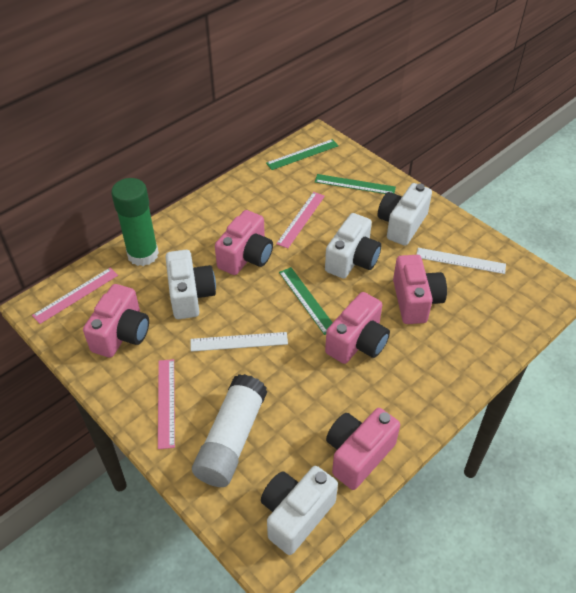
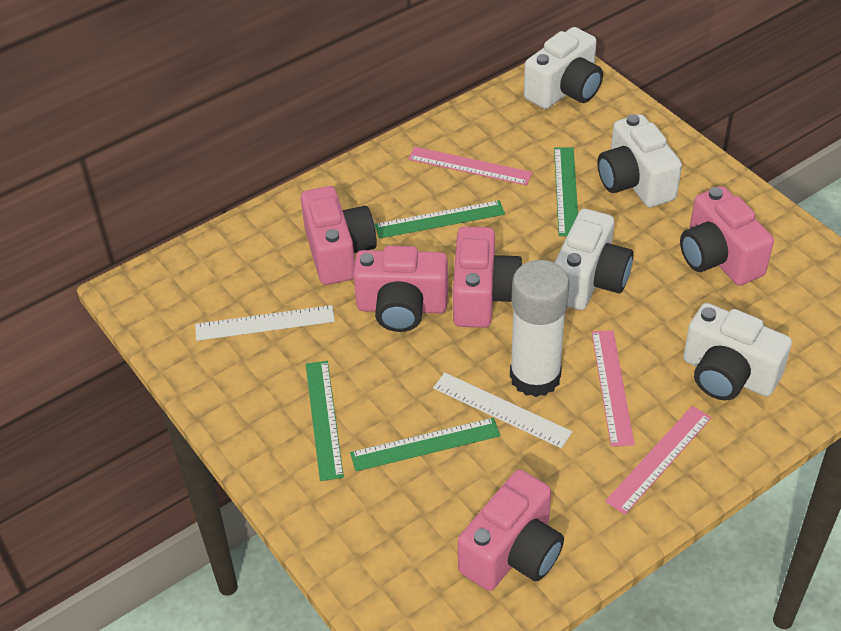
green glue stick: 1 -> 0
green ruler: 3 -> 4

